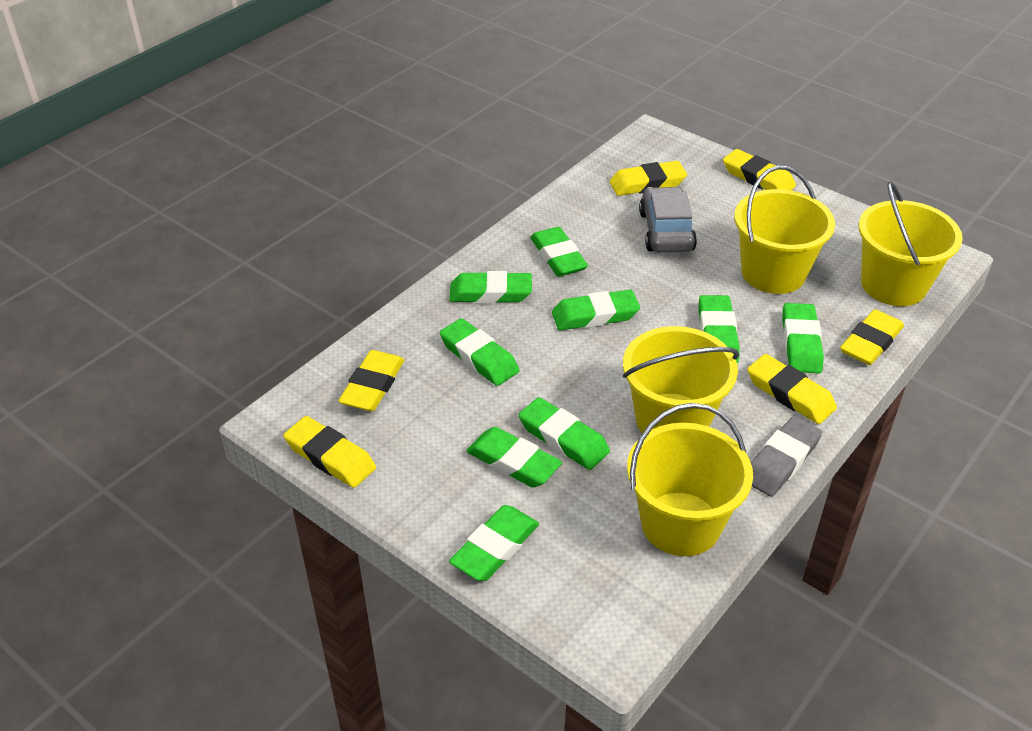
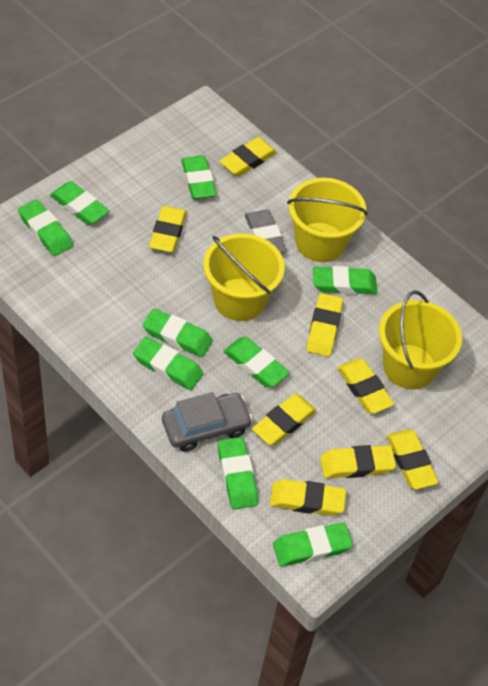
yellow bucket: 4 -> 3
yellow eraser: 6 -> 8

